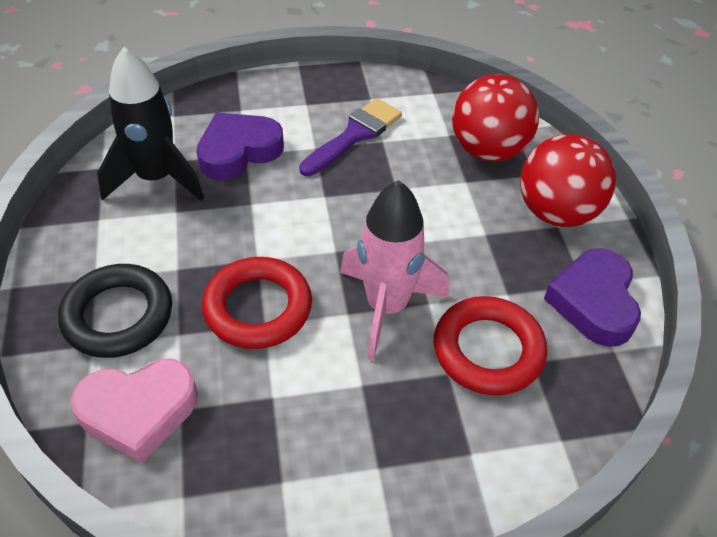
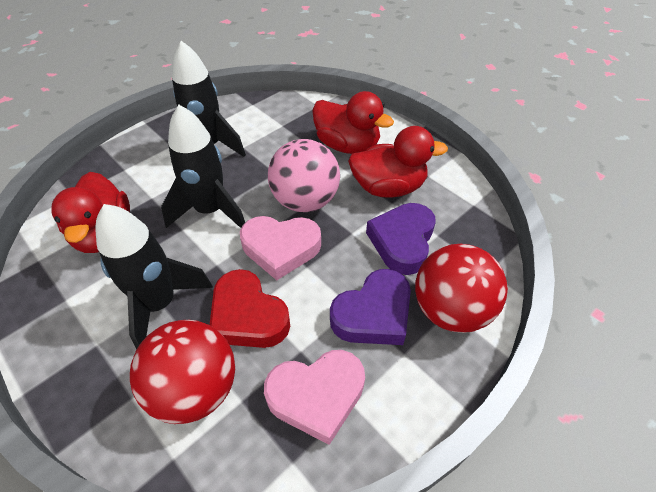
black ring: 1 -> 0
black rocket: 1 -> 3
pink ball: 0 -> 1
pink heart: 1 -> 2
pink rocket: 1 -> 0
purple brush: 1 -> 0
red duck: 0 -> 3
red heart: 0 -> 1
red ring: 2 -> 0

